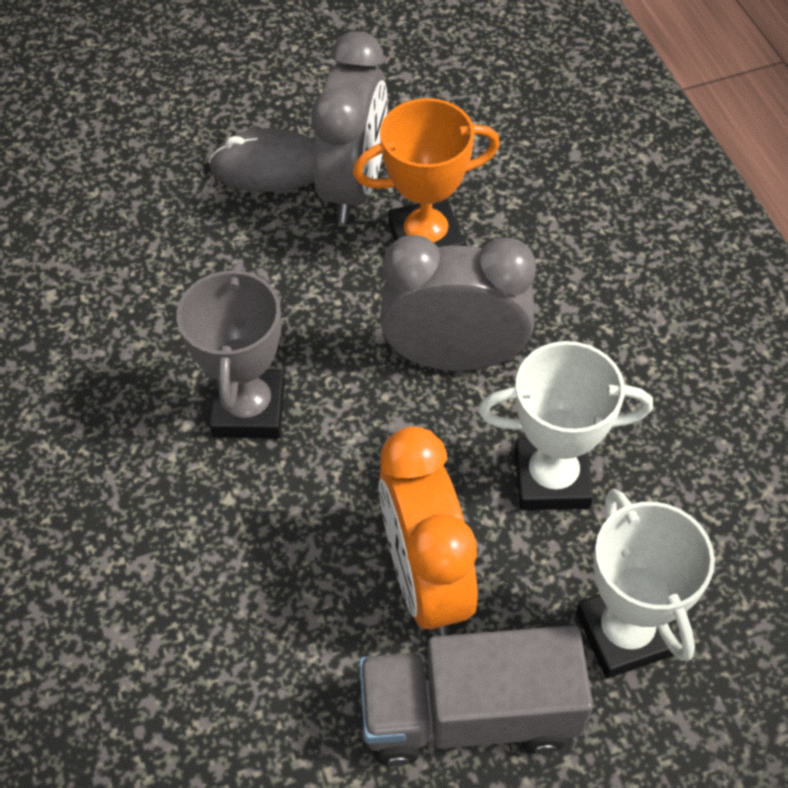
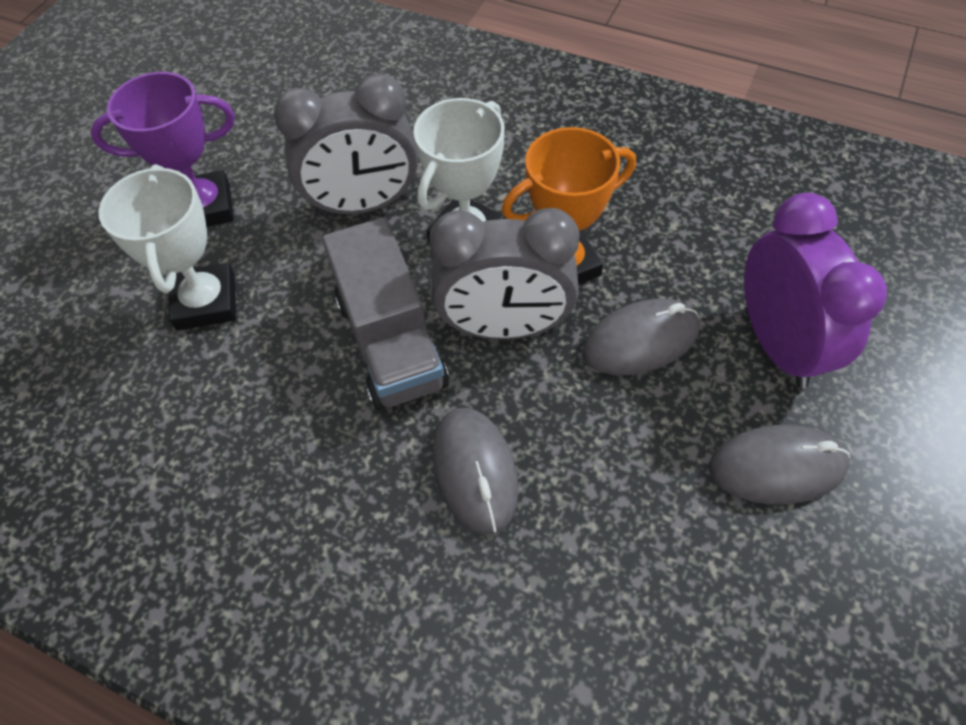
grey mouse: 1 -> 3
grey trophy: 1 -> 0
orange clock: 1 -> 0
purple clock: 0 -> 1
purple trophy: 0 -> 1

